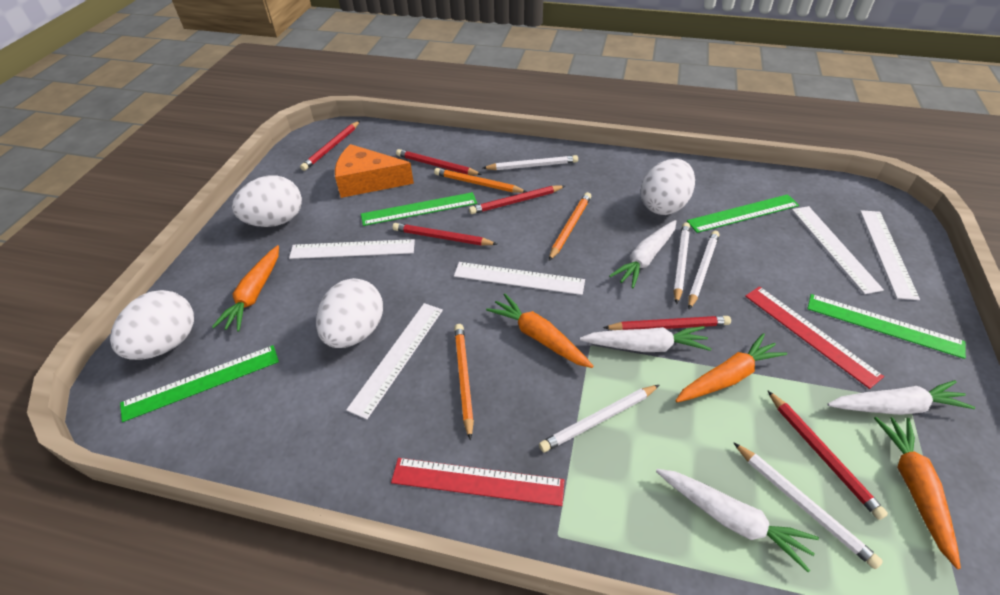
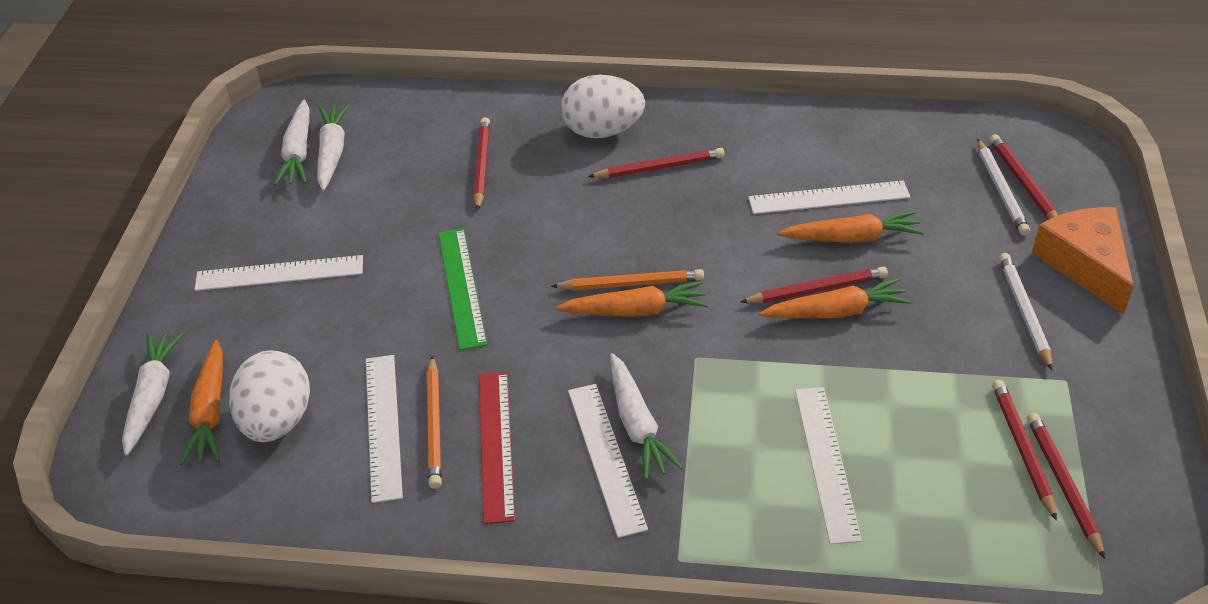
green ruler: 4 -> 1
orange pencil: 3 -> 2
red ruler: 2 -> 1
white egg: 4 -> 2
white pencil: 5 -> 2

